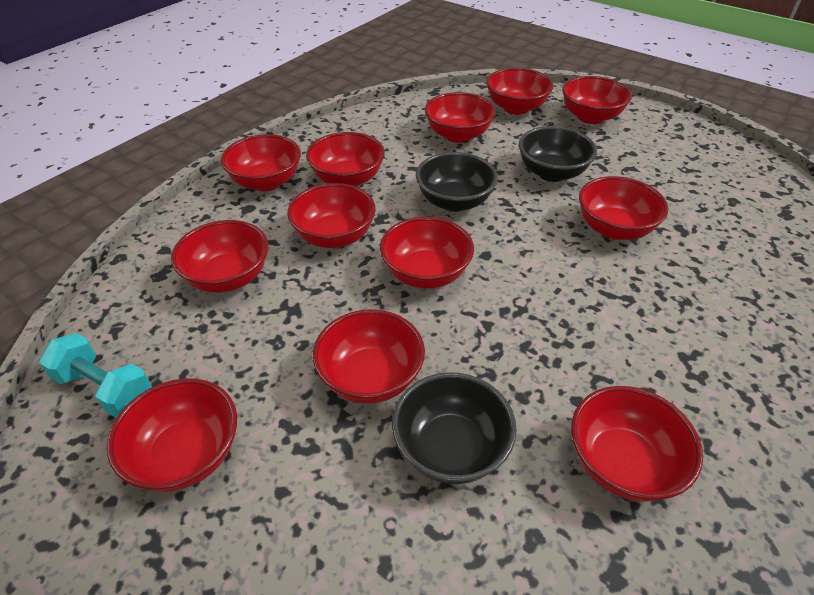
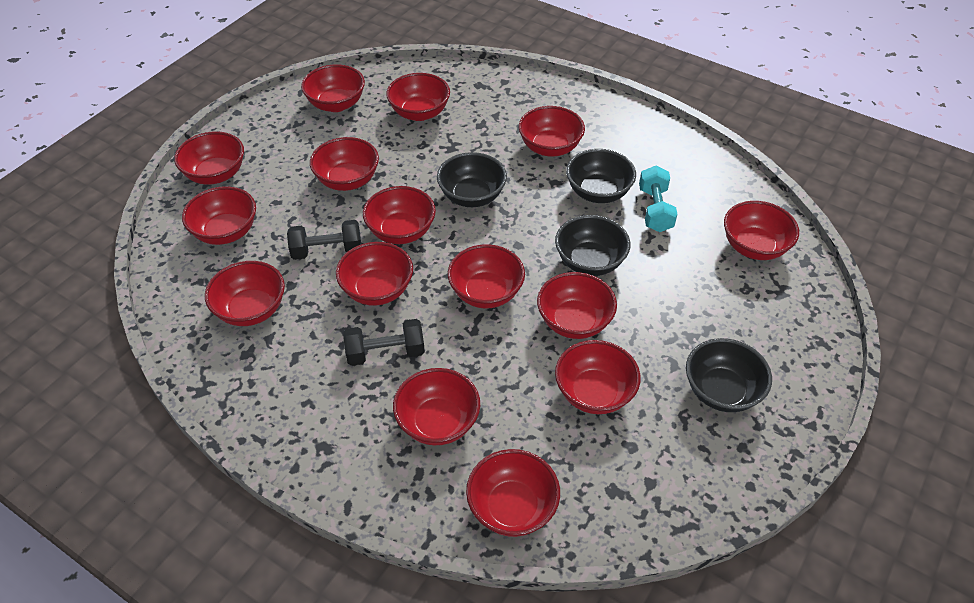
black bowl: 3 -> 4
black dumbbell: 0 -> 2
red bowl: 12 -> 15

